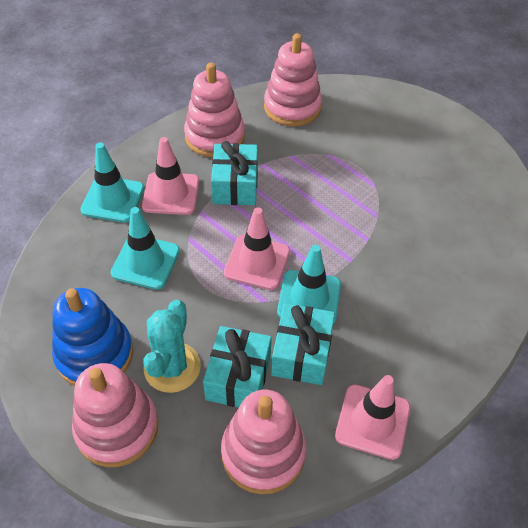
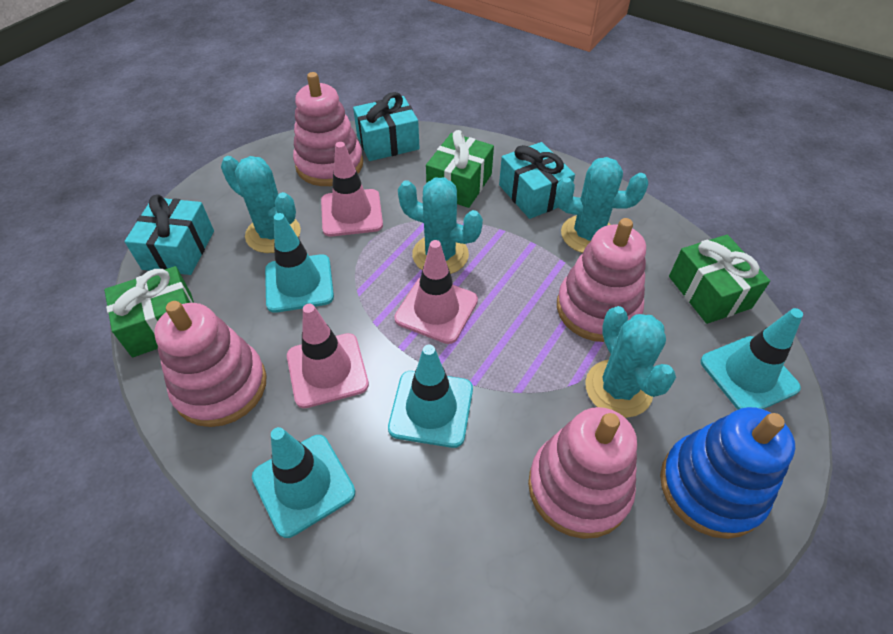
green gift: 0 -> 3
turquoise cactus: 1 -> 4
turquoise traffic cone: 3 -> 4

